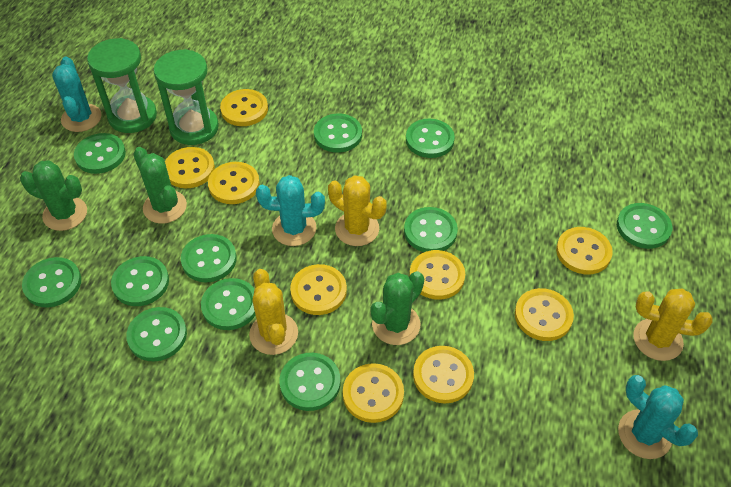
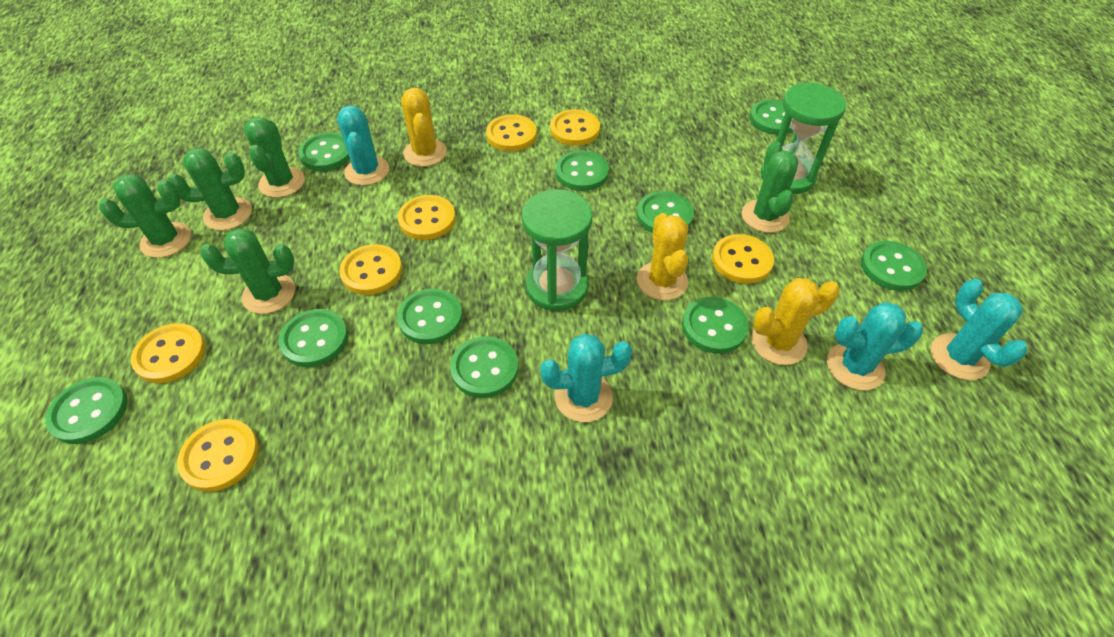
green button: 11 -> 10
green cactus: 3 -> 5
turquoise cactus: 3 -> 4
yellow button: 9 -> 7

